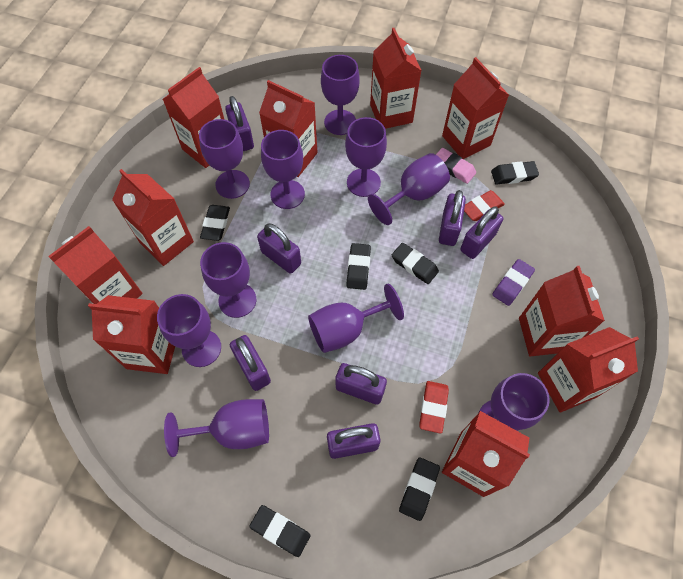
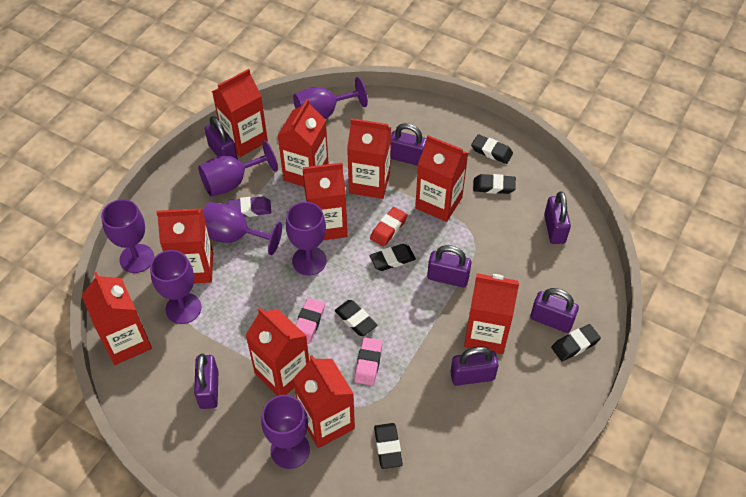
pink eraser: 1 -> 2
purple goblet: 10 -> 7
red eraser: 2 -> 1

